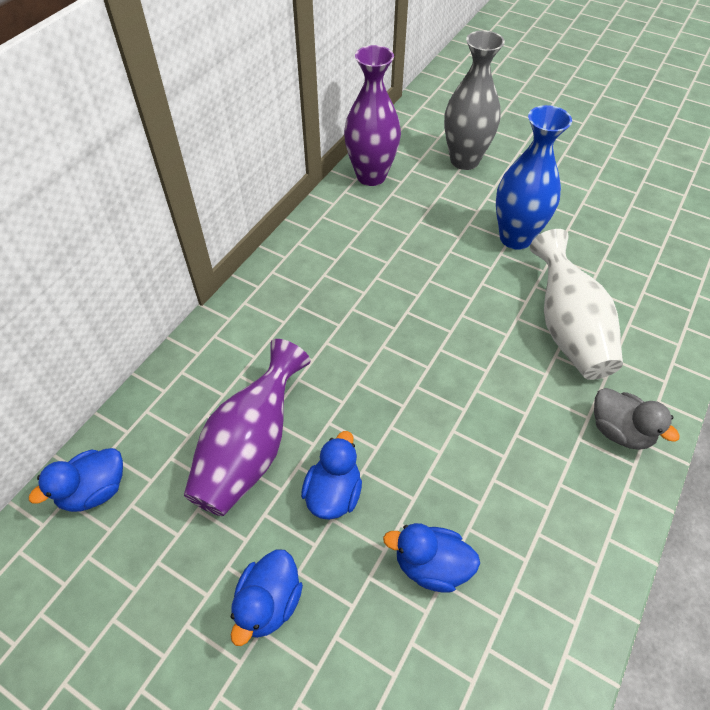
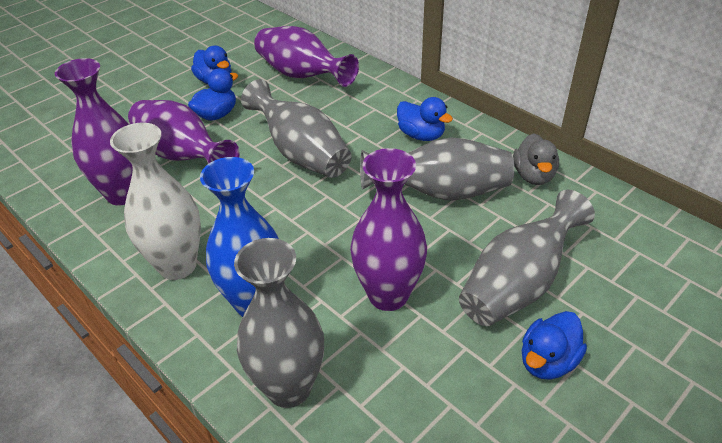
grey vase: 1 -> 4
purple vase: 2 -> 4

